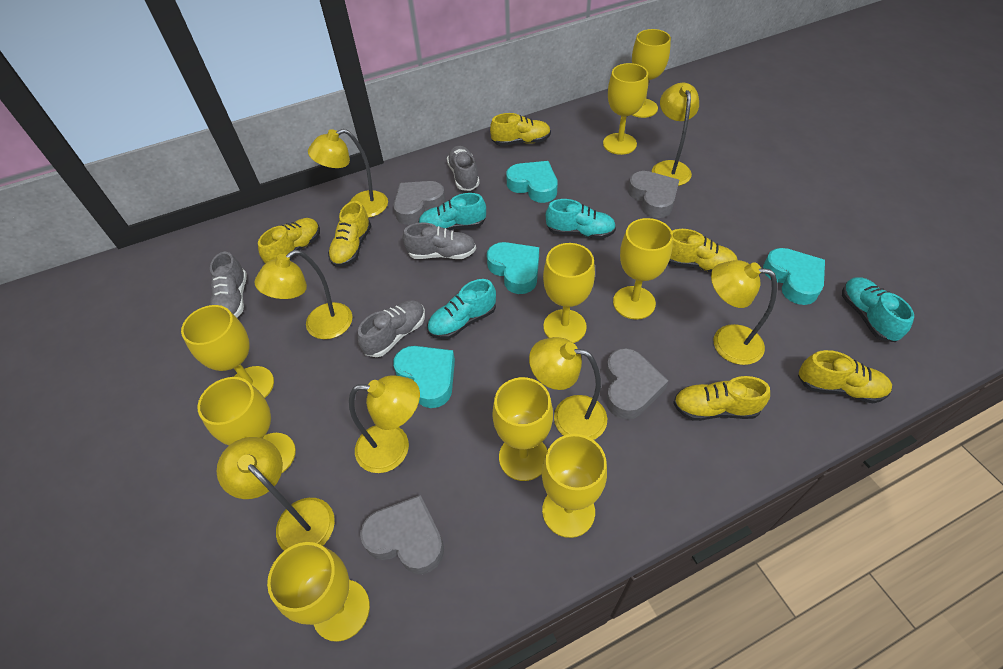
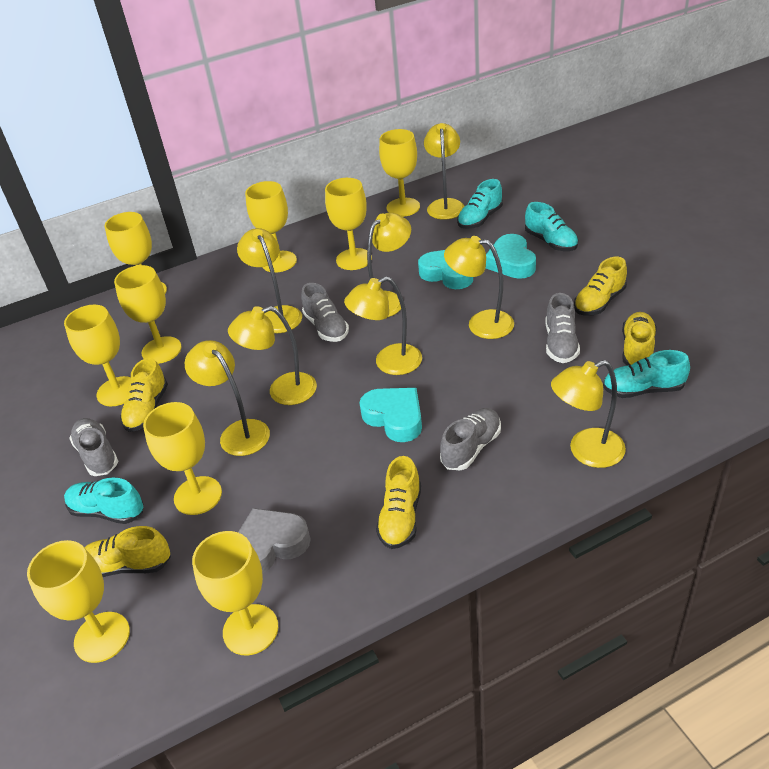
grey heart: 4 -> 1
turquoise heart: 4 -> 3
yellow lamp: 7 -> 8
yellow shoe: 6 -> 5

